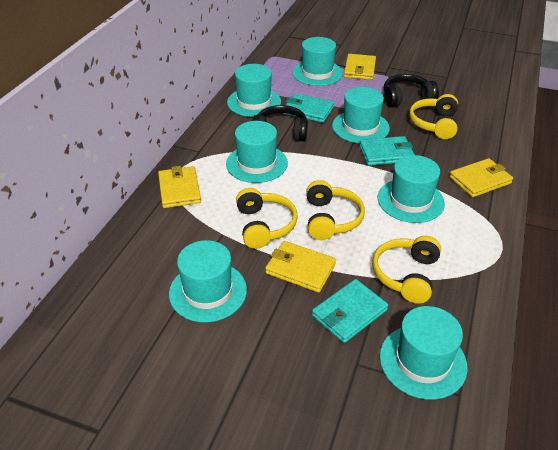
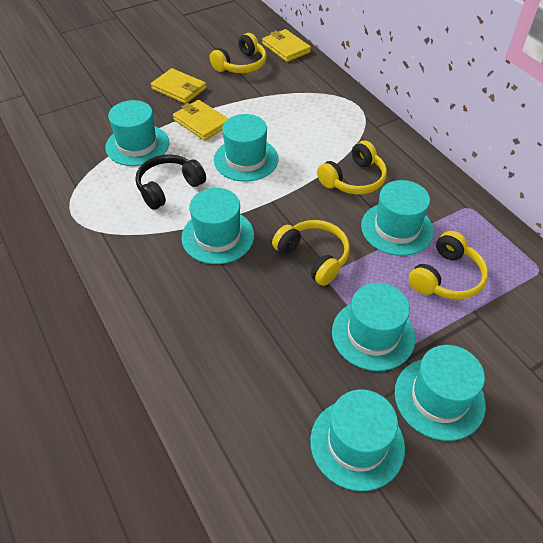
black headphones: 2 -> 1
turquoise wallet: 3 -> 0
yellow wallet: 4 -> 3

